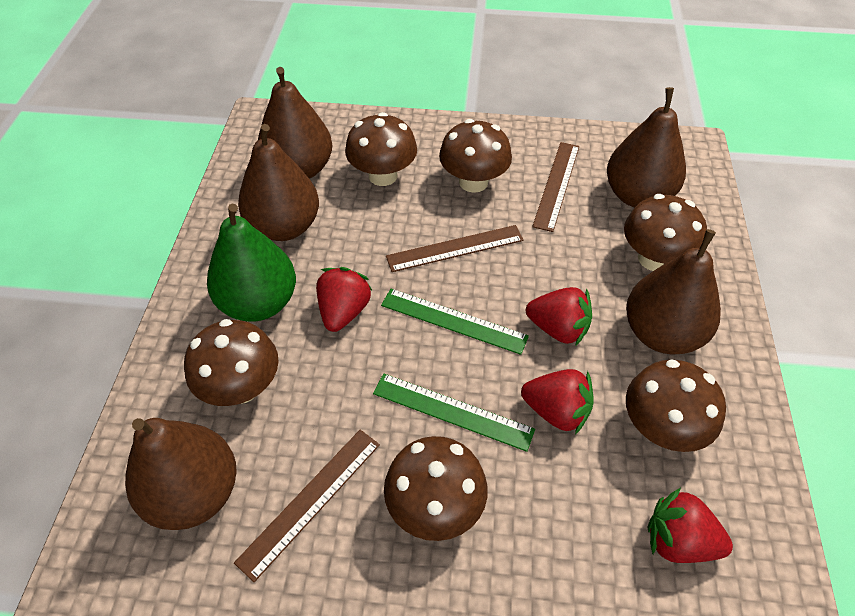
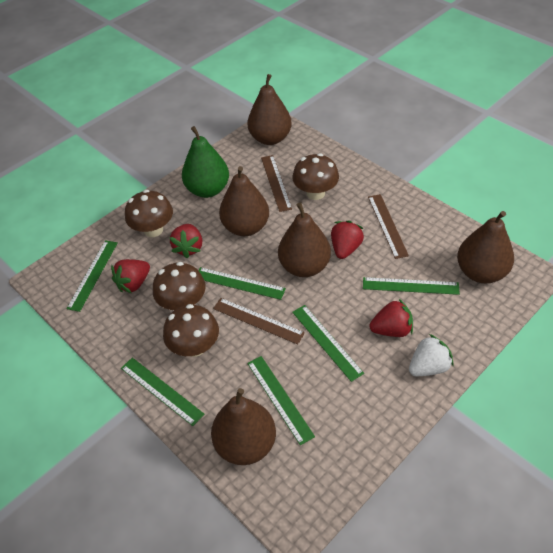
brown mushroom: 6 -> 4
green ruler: 2 -> 6
white strawberry: 0 -> 1

